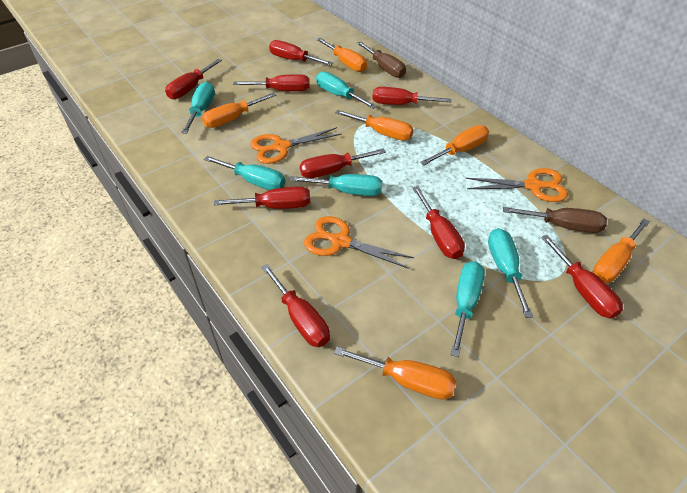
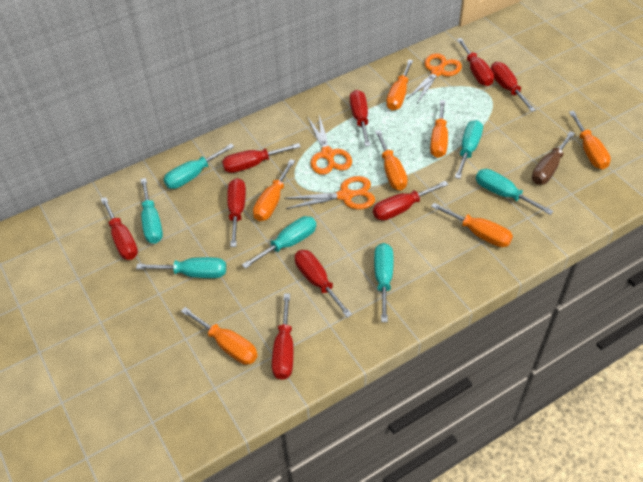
brown screwdriver: 2 -> 1
orange screwdriver: 6 -> 7
turquoise screwdriver: 6 -> 7

